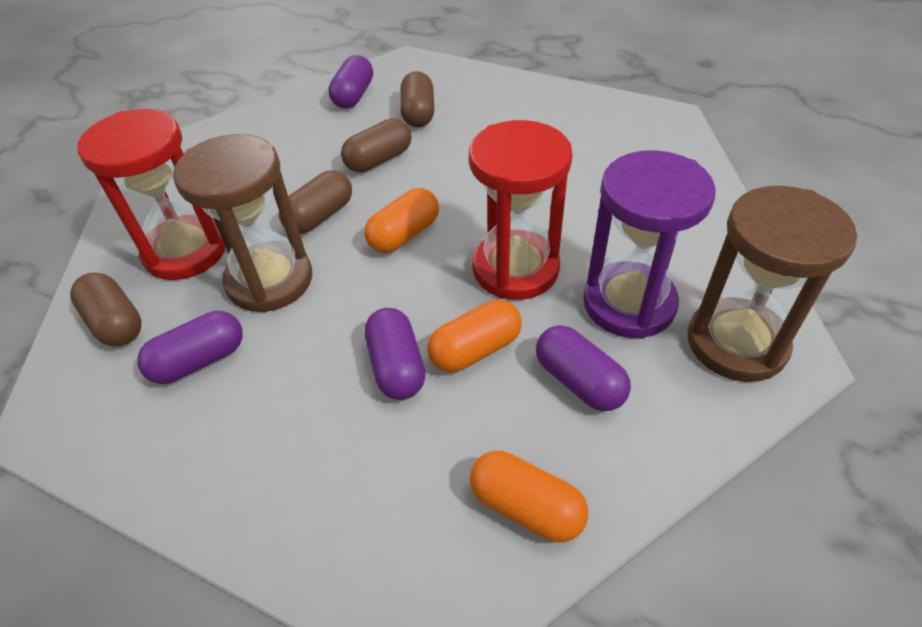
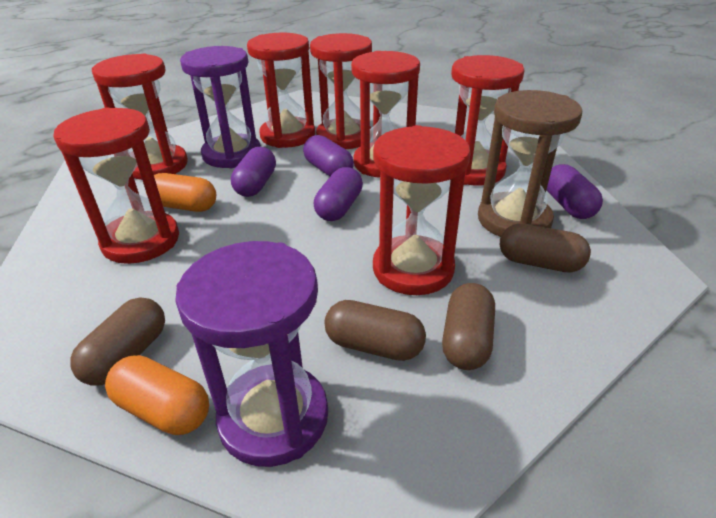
brown hourglass: 2 -> 1
orange capsule: 3 -> 2
purple hourglass: 1 -> 2
red hourglass: 2 -> 7

